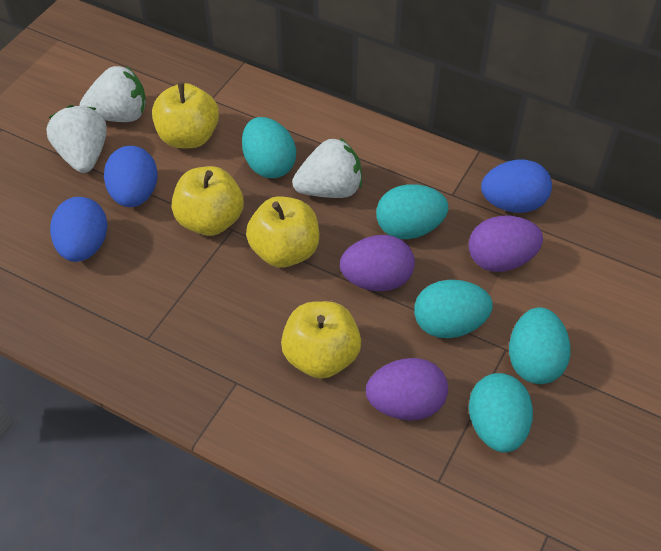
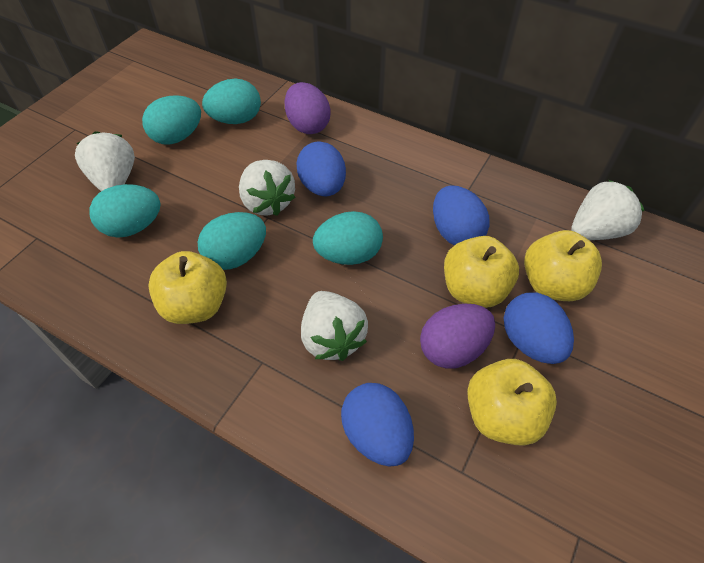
blue egg: 3 -> 4
purple egg: 3 -> 2
white strawberry: 3 -> 4

